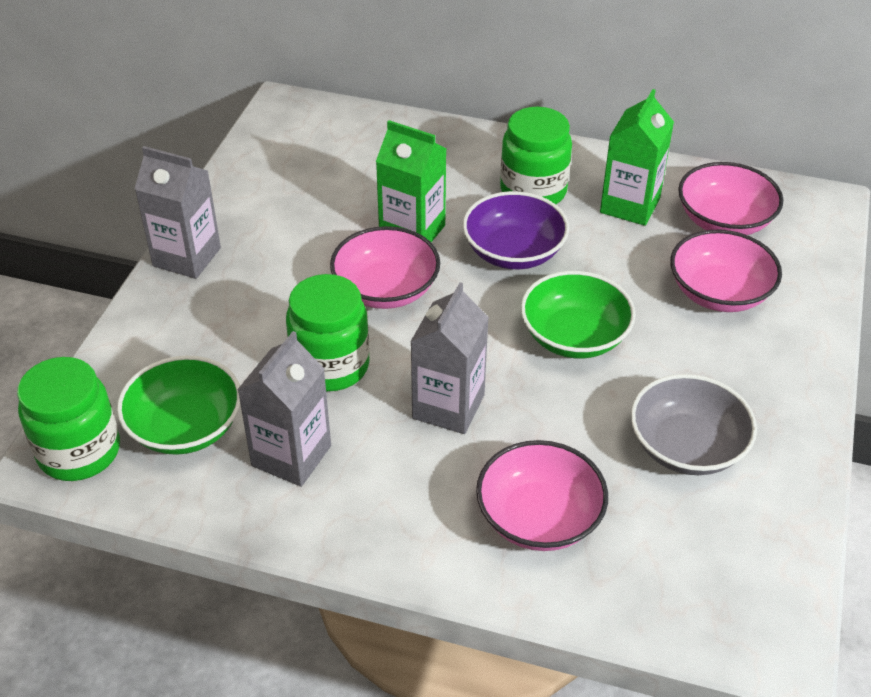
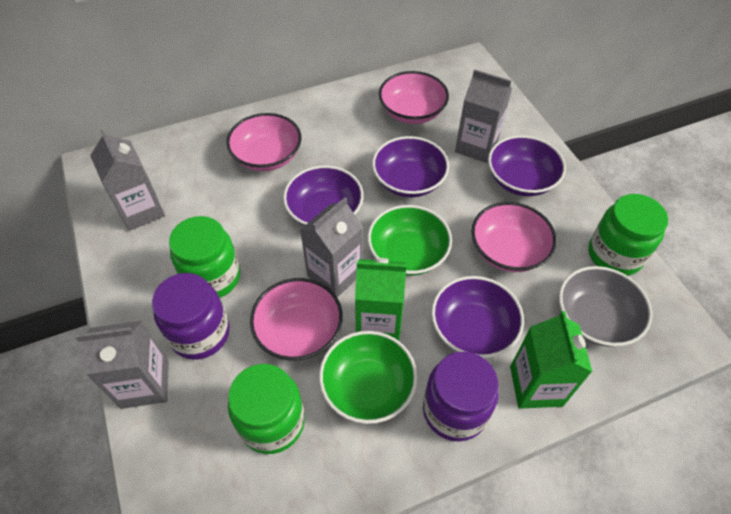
grey carton: 3 -> 4
purple bowl: 1 -> 4
purple jar: 0 -> 2

